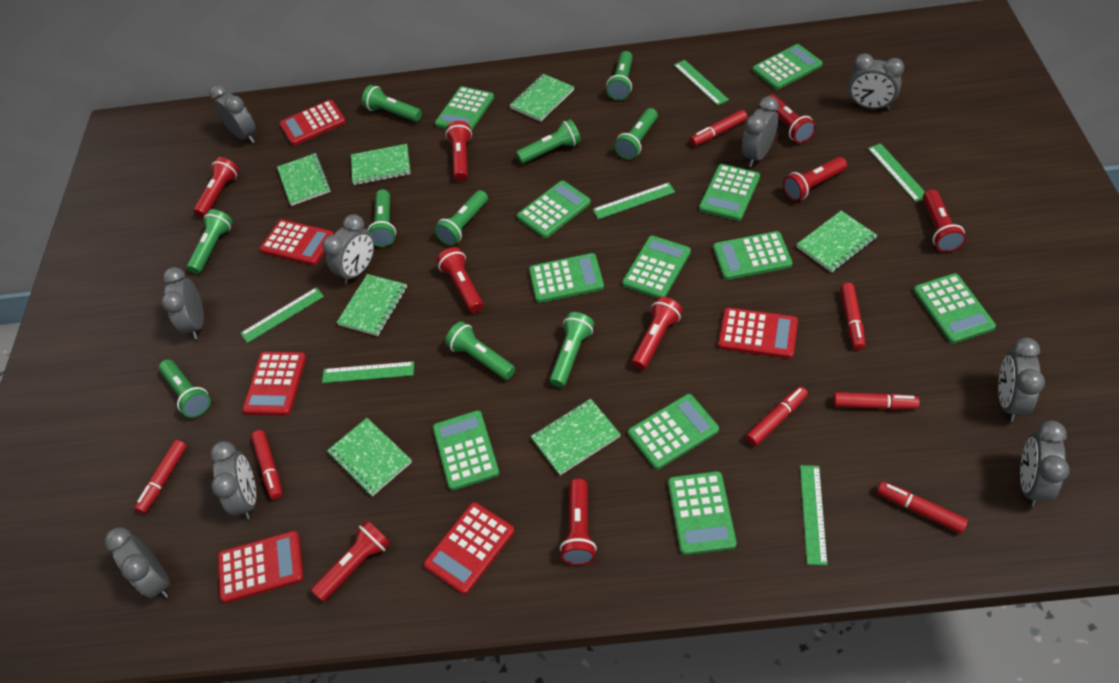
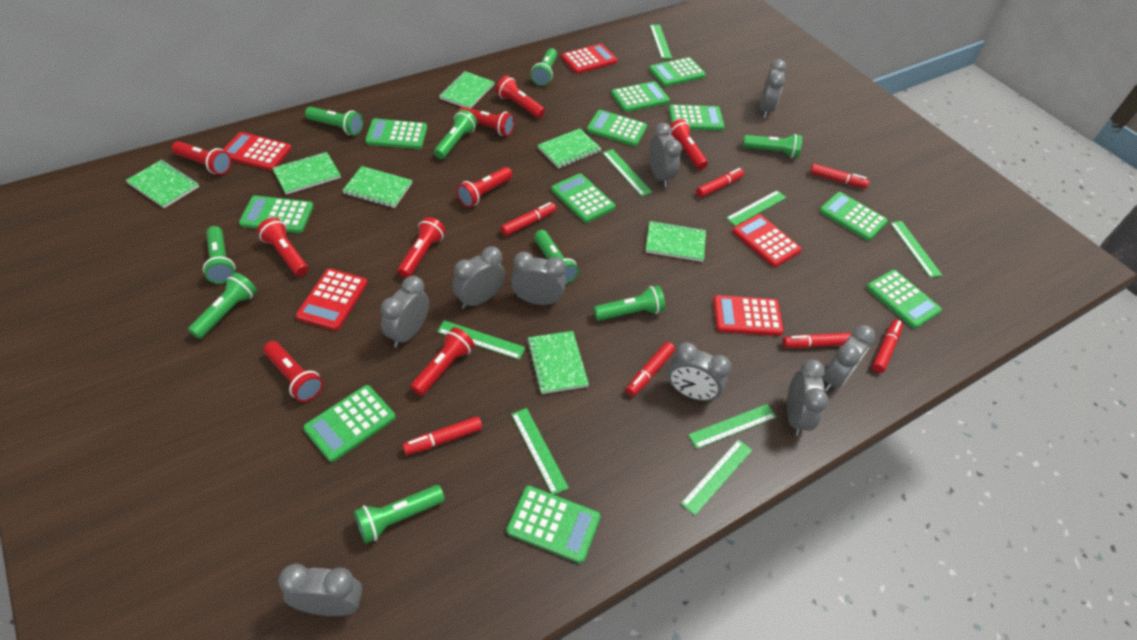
green flashlight: 10 -> 9
green ruler: 6 -> 8
red calculator: 6 -> 5

